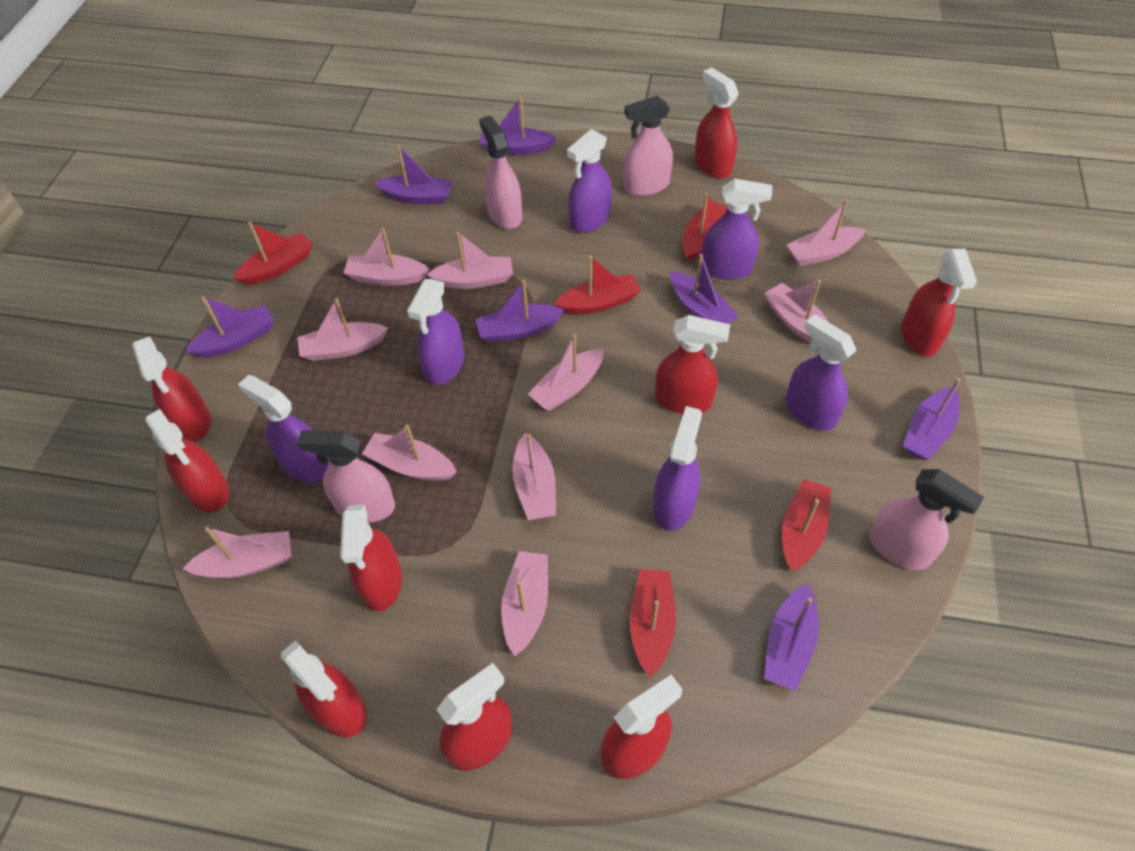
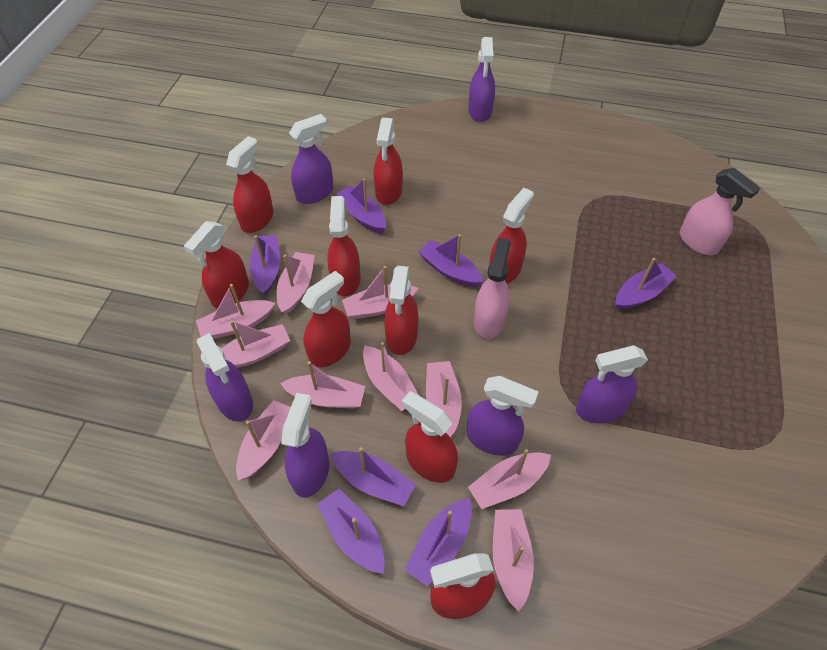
pink spray bottle: 4 -> 2
red boat: 5 -> 0

